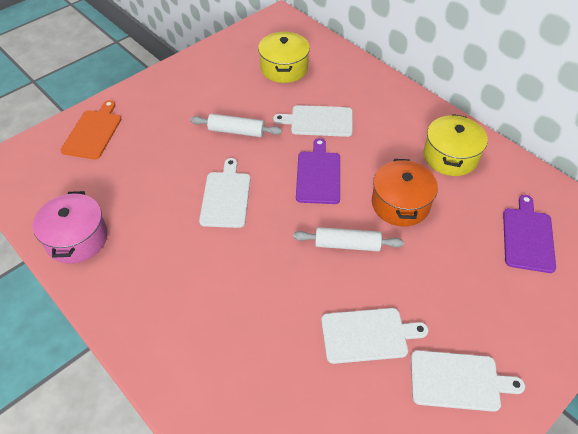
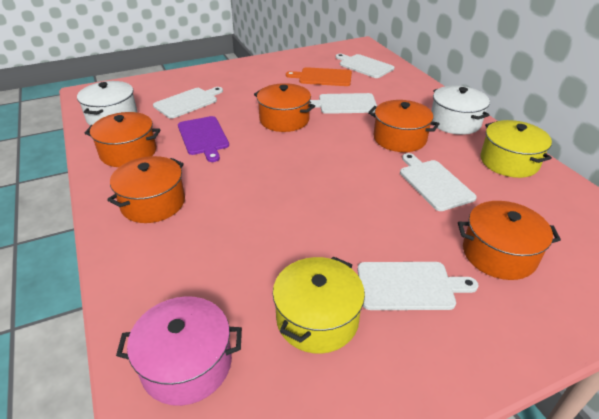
orange pot: 1 -> 5
purple cutting board: 2 -> 1
white cutting board: 4 -> 5
white pot: 0 -> 2
white rolling pin: 2 -> 0

